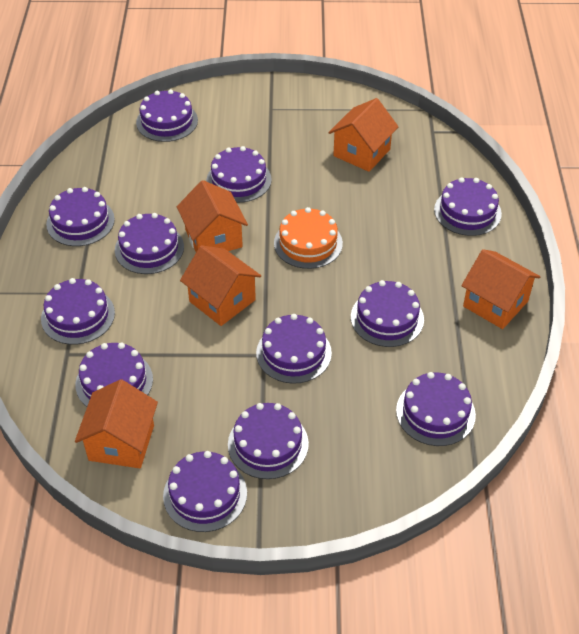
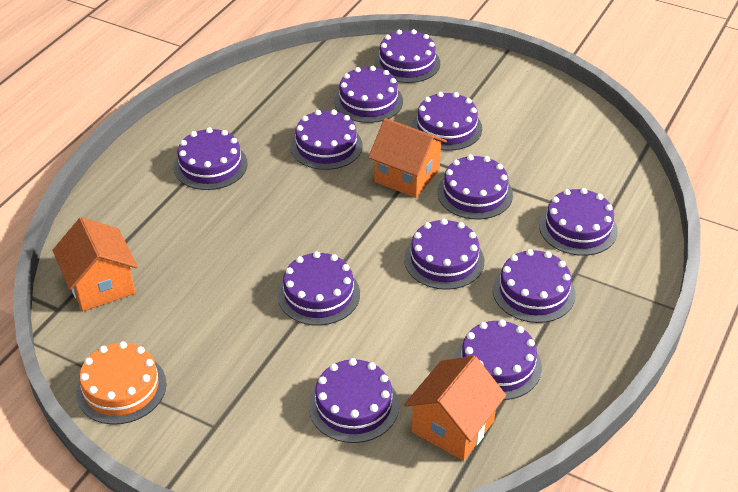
orange house: 5 -> 3

